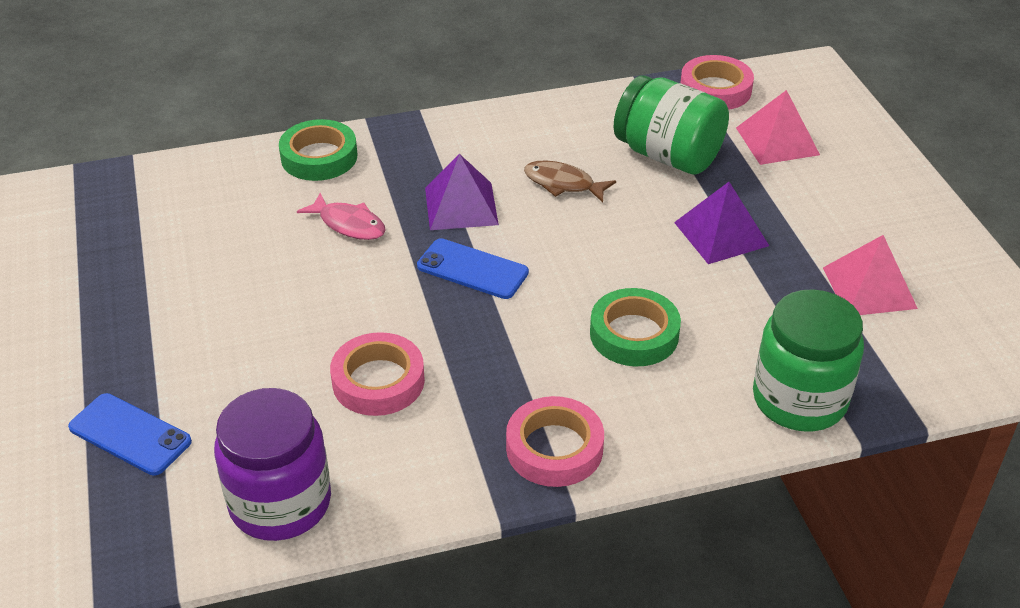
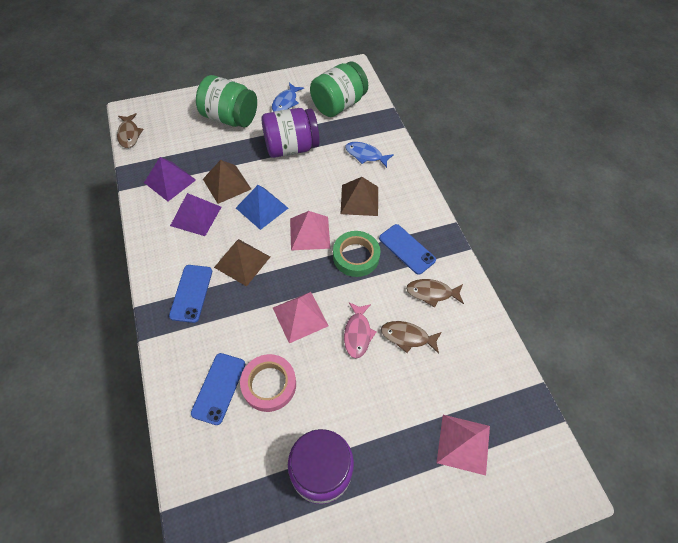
blue fish: 0 -> 2
blue phone: 2 -> 3
blue pyramid: 0 -> 1
brown fish: 1 -> 3
brown pyramid: 0 -> 3
green tape: 2 -> 1
pink pyramid: 2 -> 3
pink tape: 3 -> 1
purple jar: 1 -> 2

